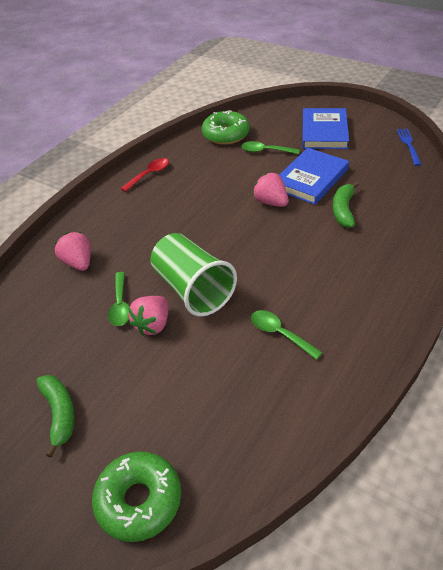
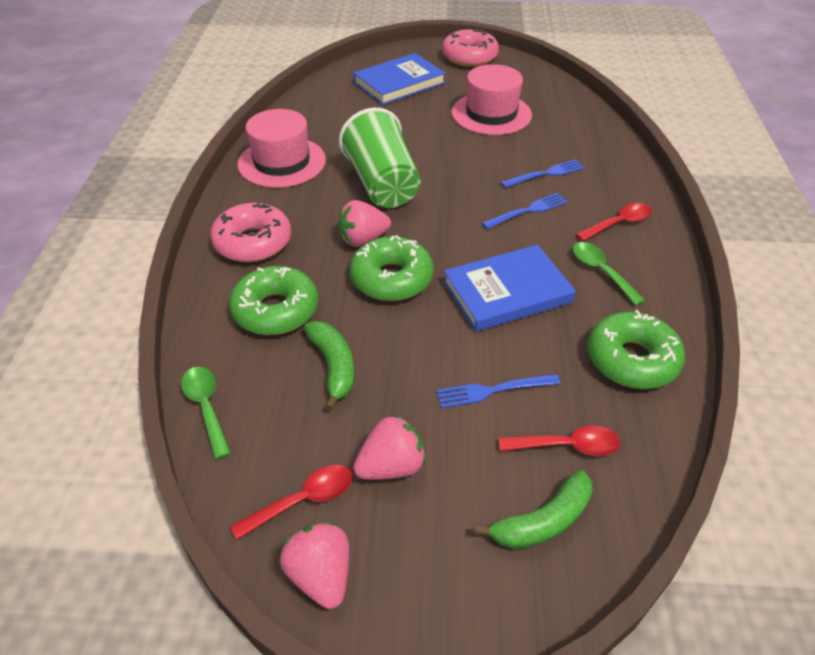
blue fork: 1 -> 3
green donut: 2 -> 3
green spoon: 3 -> 2
pink donut: 0 -> 2
pink hat: 0 -> 2
red spoon: 1 -> 3

